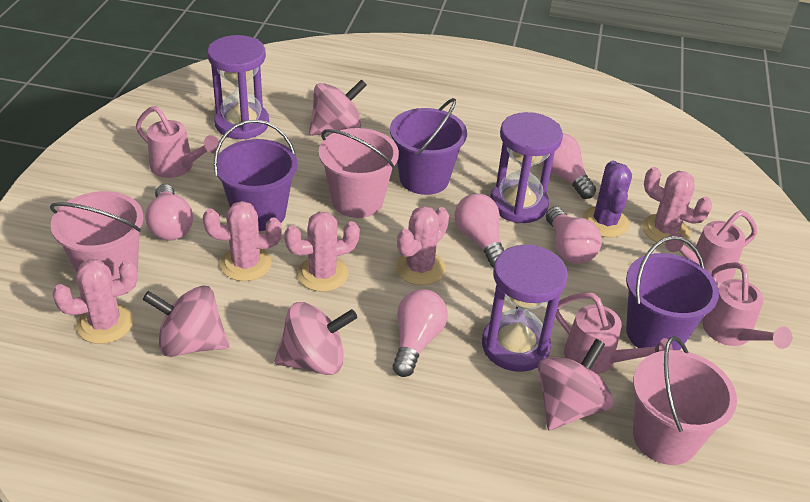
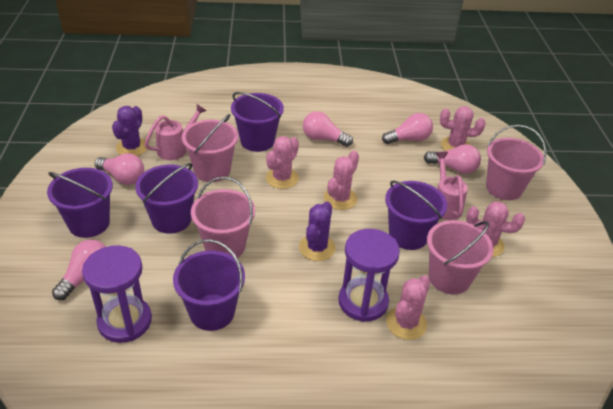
pink bucket: 3 -> 4
pink spinning top: 4 -> 0
pink watering can: 4 -> 2
purple bucket: 3 -> 5
purple cactus: 1 -> 2
purple hourglass: 3 -> 2

